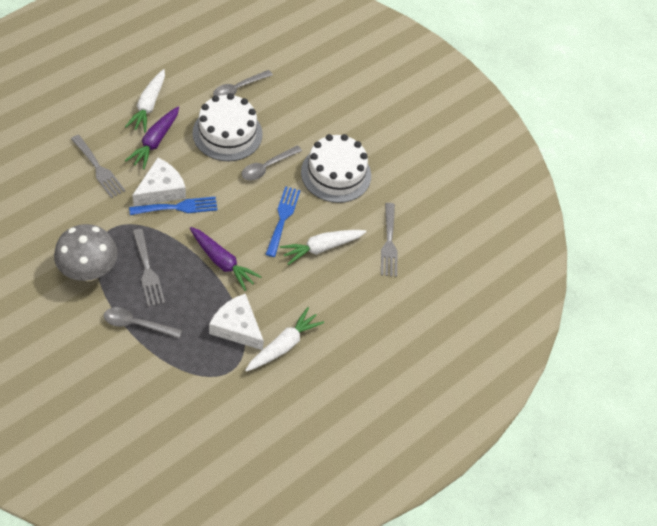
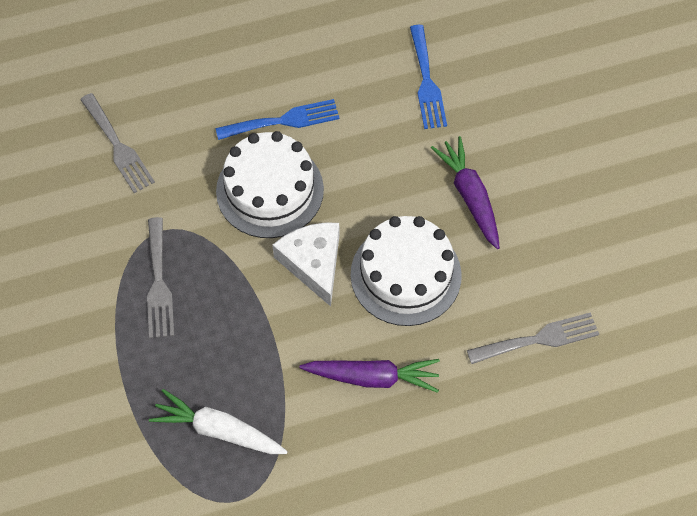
grey mushroom: 1 -> 0
grey spoon: 3 -> 0
white carrot: 3 -> 1
white cheese: 2 -> 1

